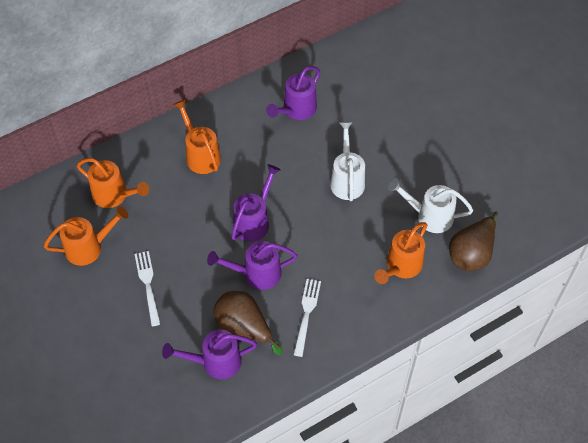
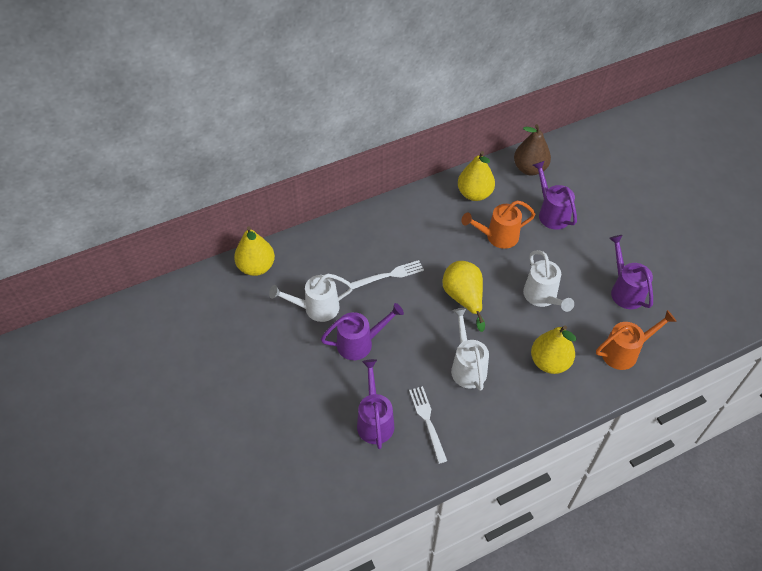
brown pear: 2 -> 1
orange watering can: 4 -> 2
white watering can: 2 -> 3
yellow pear: 0 -> 4

